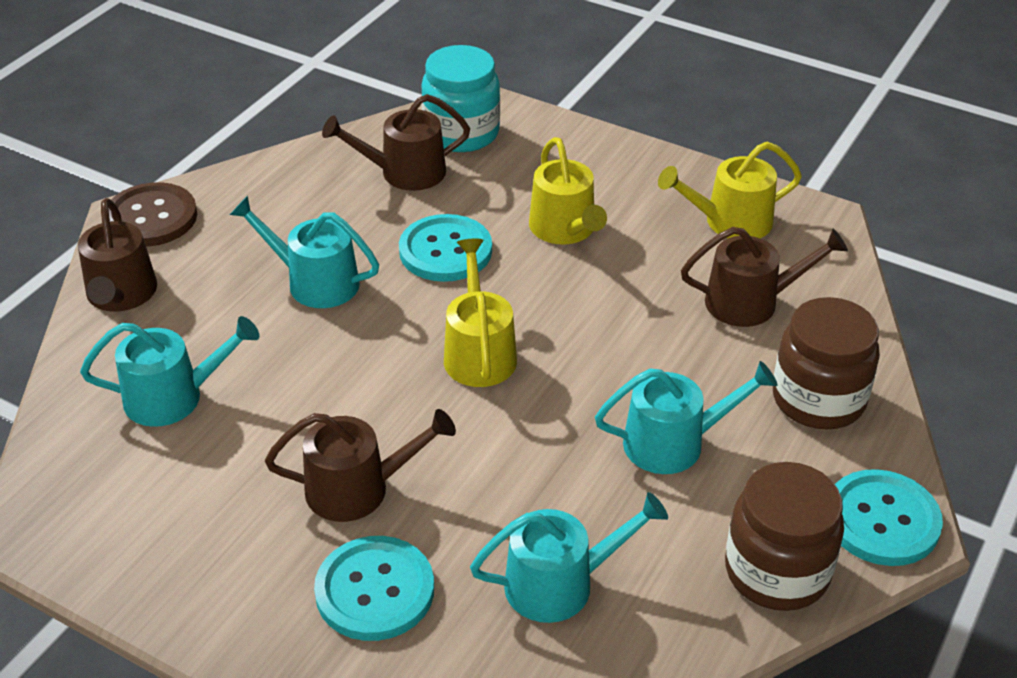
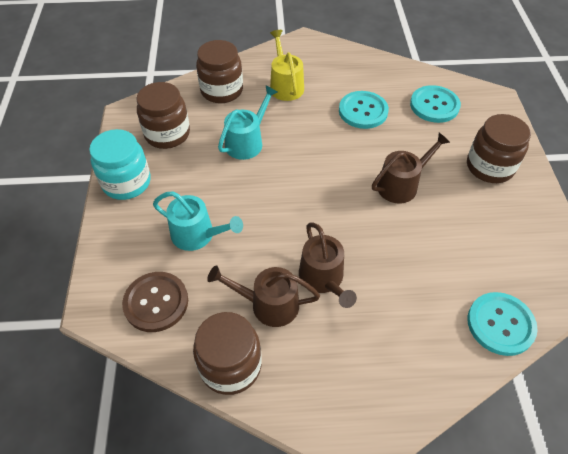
brown jar: 2 -> 4
brown watering can: 4 -> 3
turquoise watering can: 4 -> 2
yellow watering can: 3 -> 1

